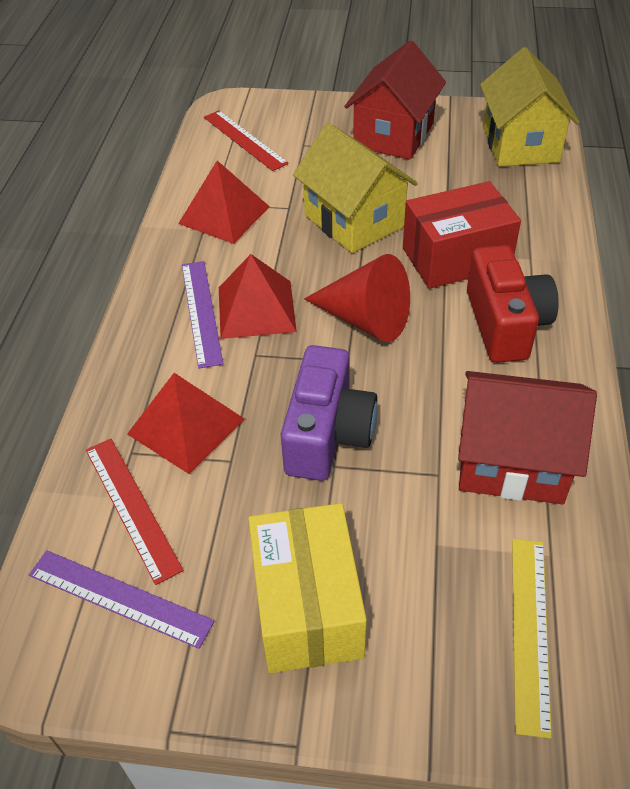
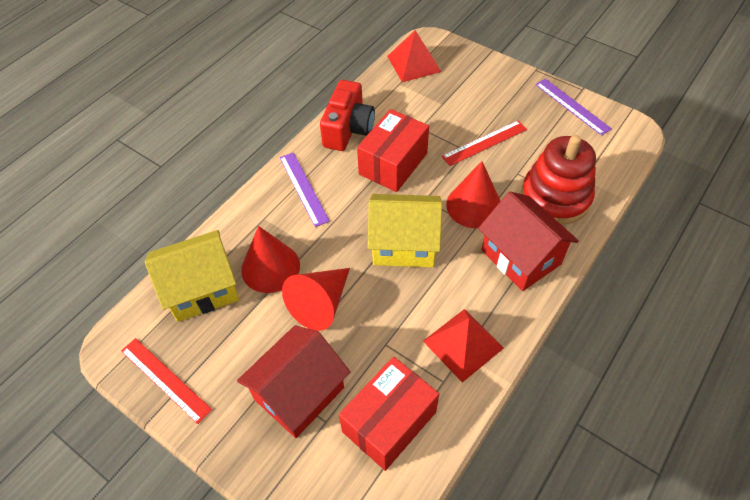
purple camera: 1 -> 0
red box: 1 -> 2
red cone: 1 -> 3
red pyramid: 3 -> 2
red stacking toy: 0 -> 1
yellow box: 1 -> 0
yellow ruler: 1 -> 0

